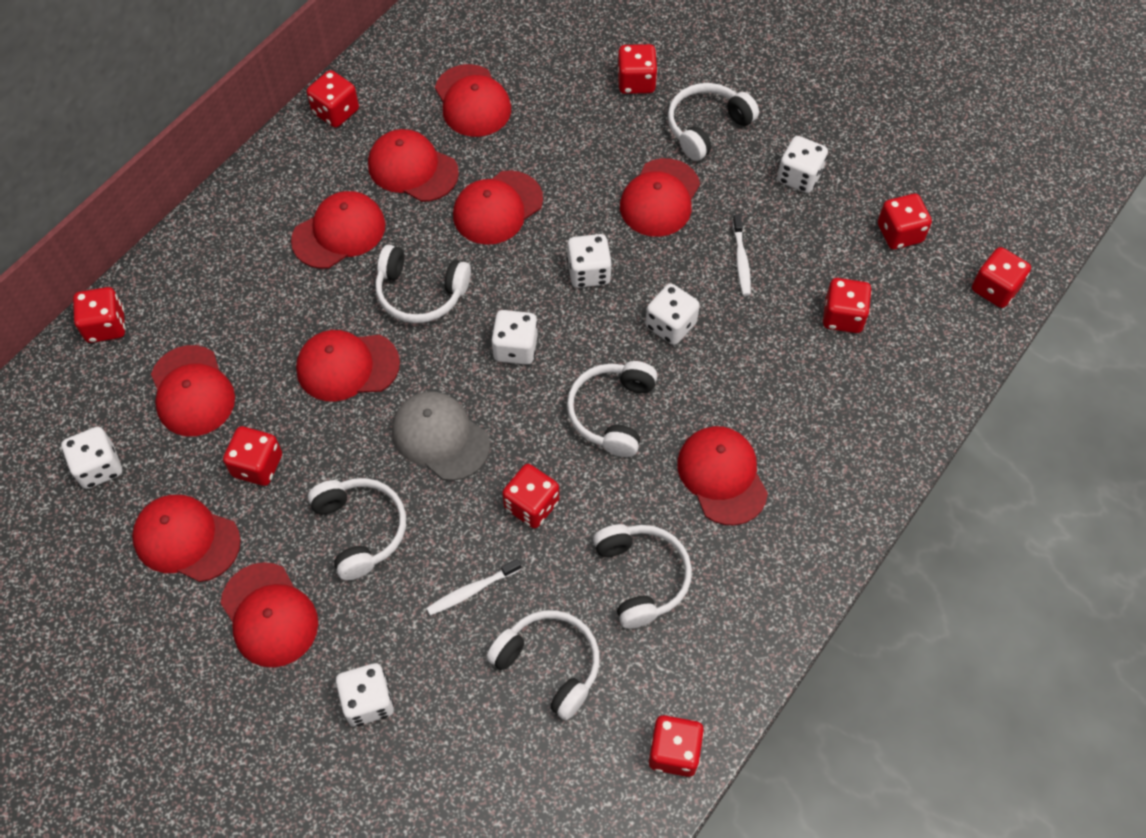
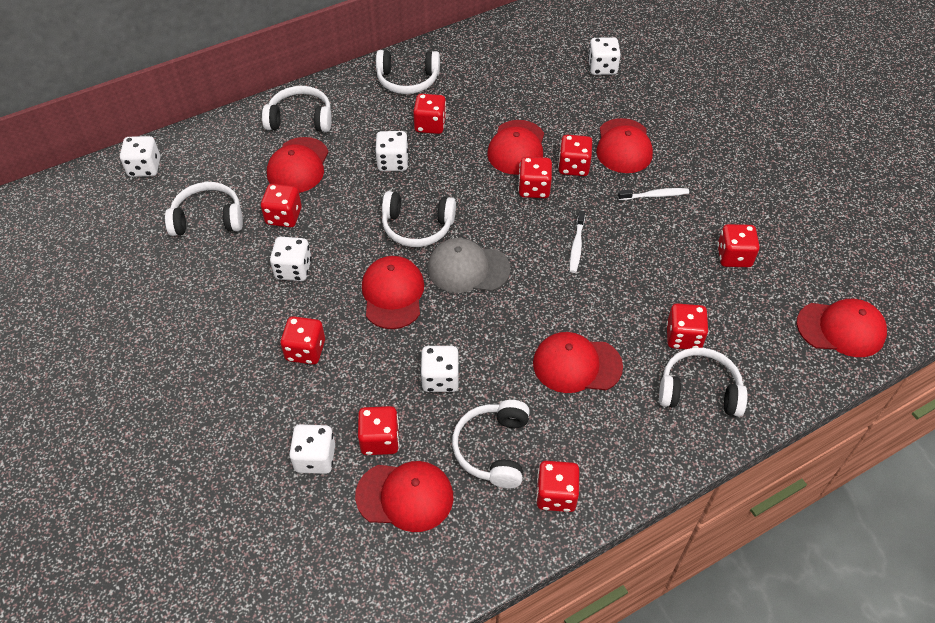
red cap: 10 -> 7

